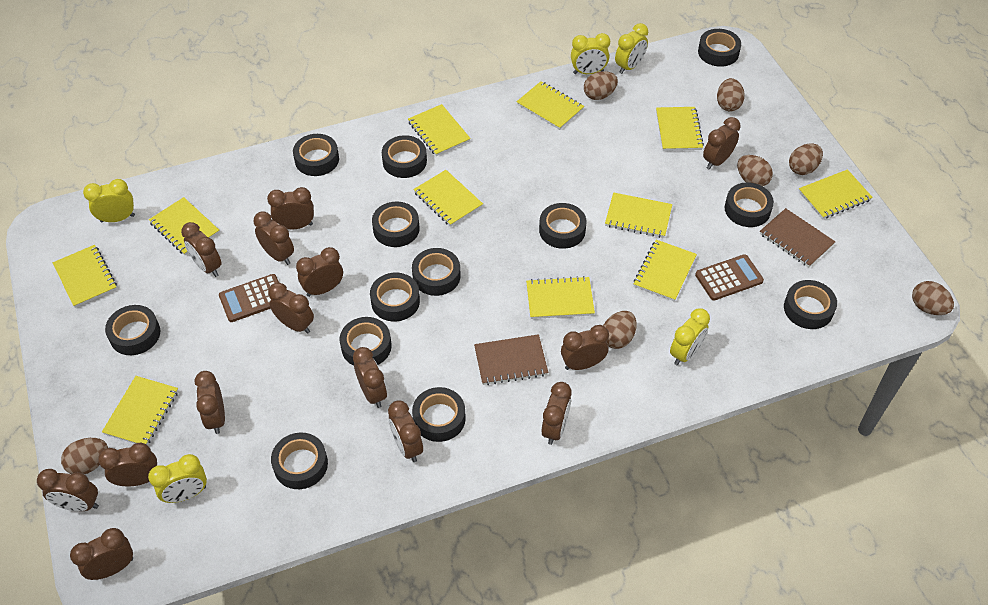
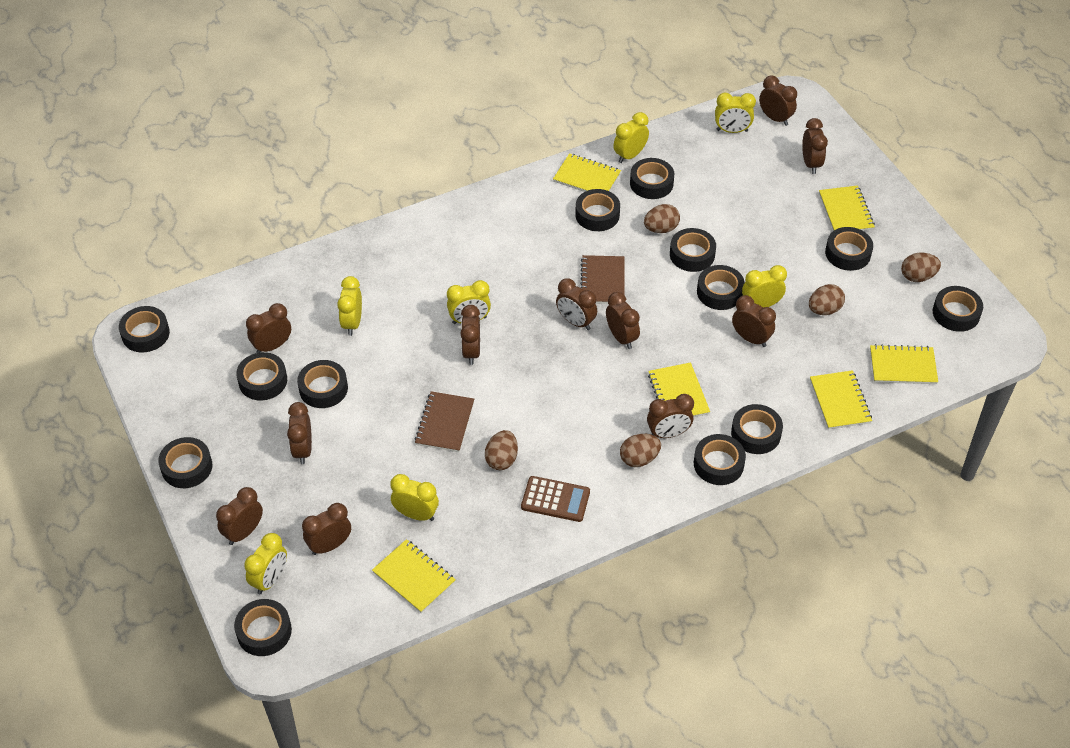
brown calculator: 2 -> 1
brown clock: 14 -> 11
brown egg: 7 -> 5
yellow clock: 5 -> 7
yellow notebook: 11 -> 6

